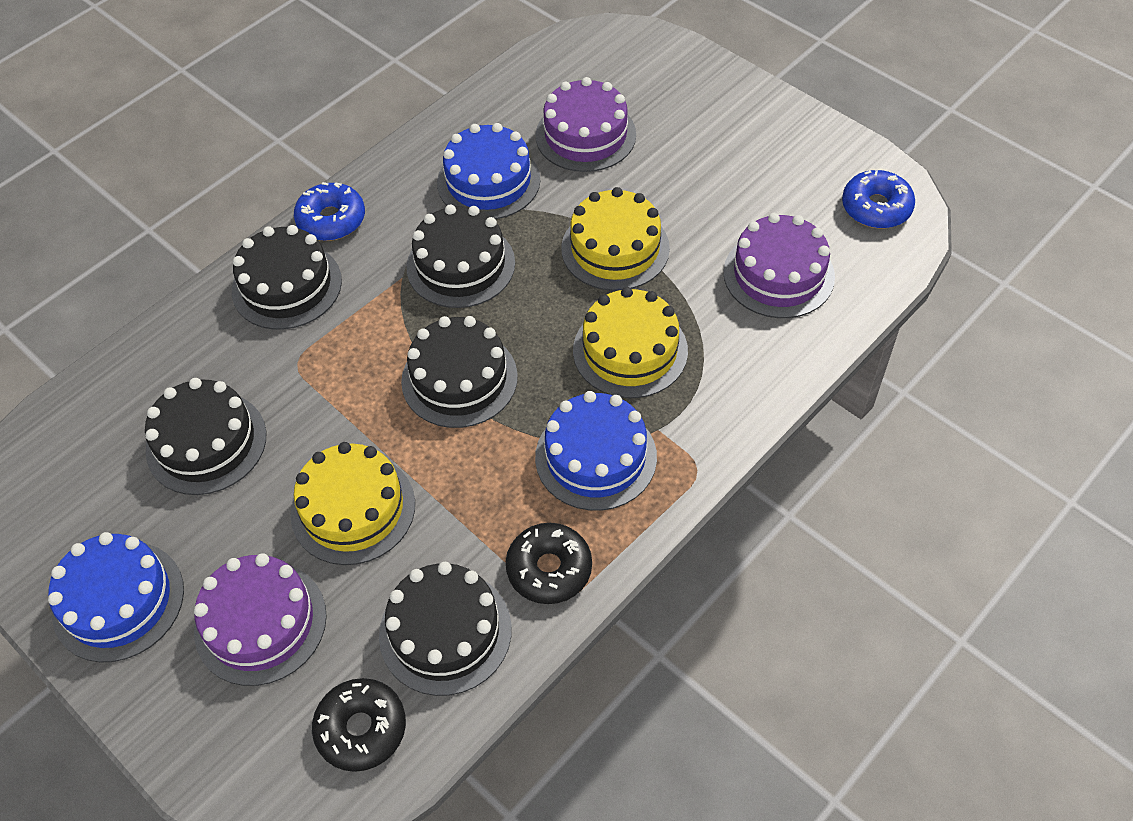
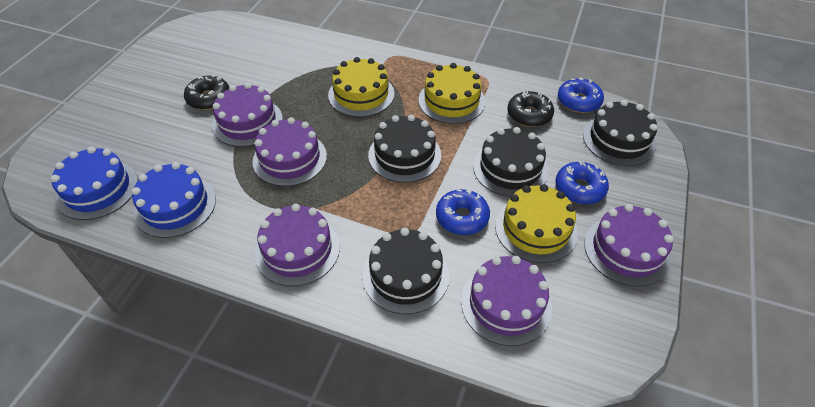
black cake: 5 -> 4
blue cake: 3 -> 2
blue donut: 2 -> 3
purple cake: 3 -> 5

